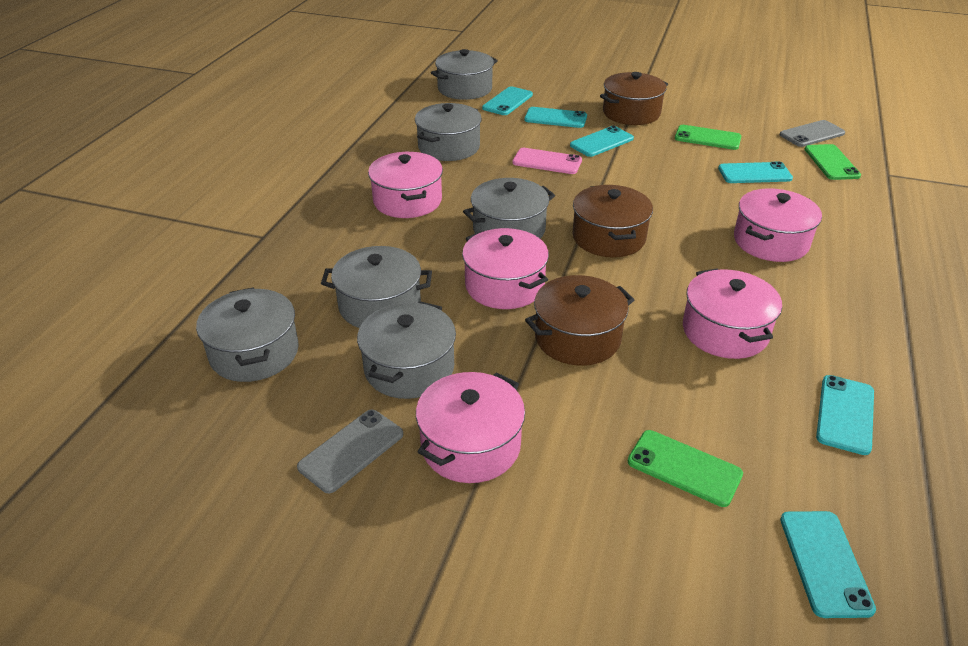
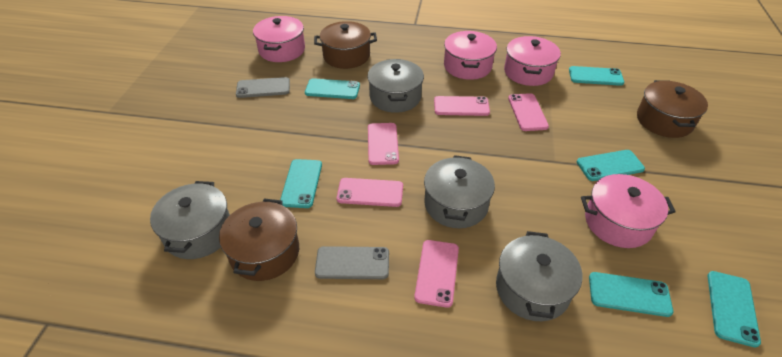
green phone: 3 -> 0
grey pot: 6 -> 4
pink phone: 1 -> 5
pink pot: 5 -> 4

